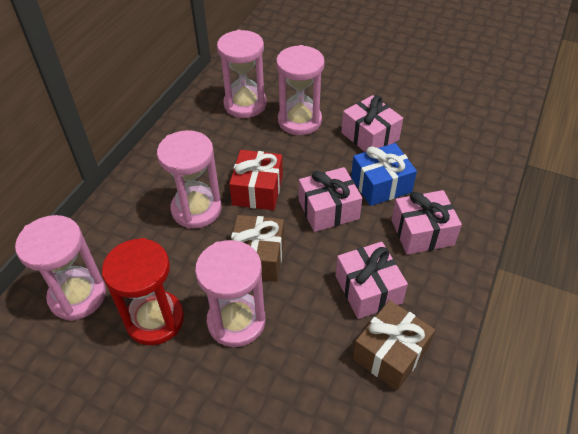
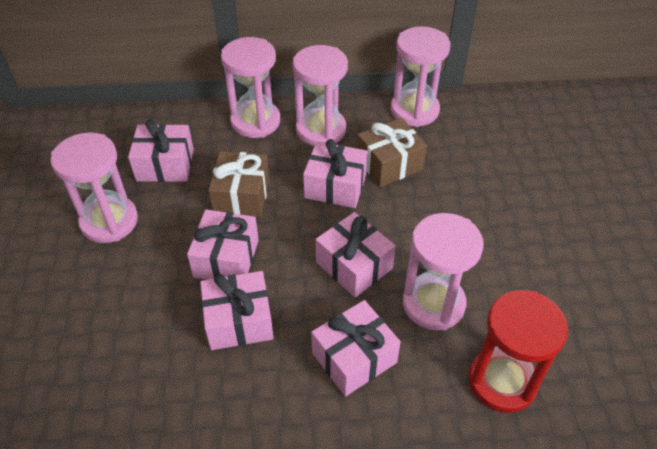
blue gift: 1 -> 0
pink gift: 4 -> 6
red gift: 1 -> 0

